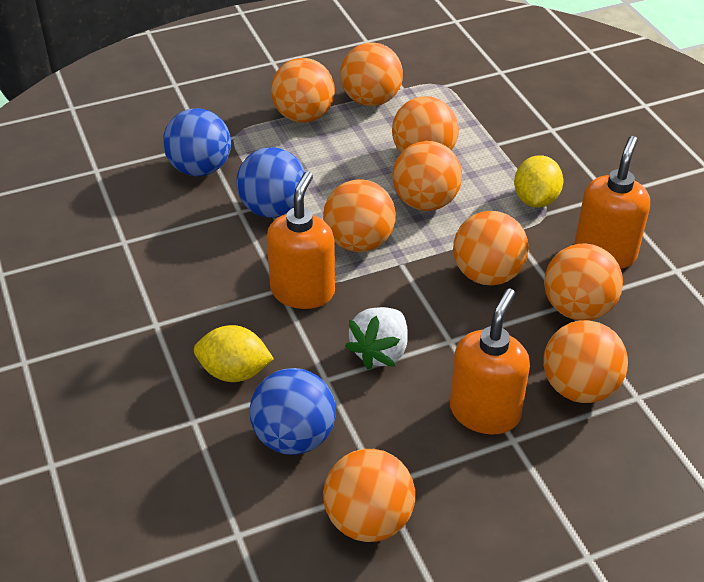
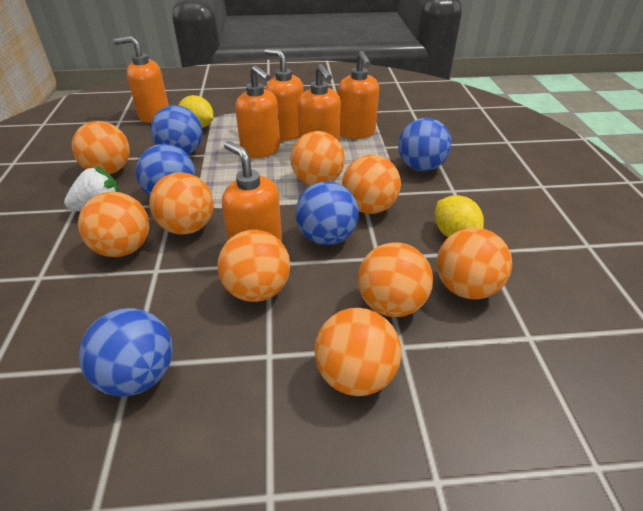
blue ball: 3 -> 5
orange soap dispenser: 3 -> 6

